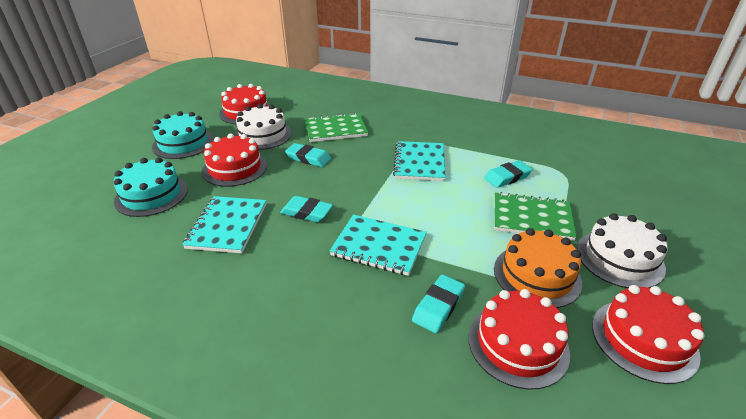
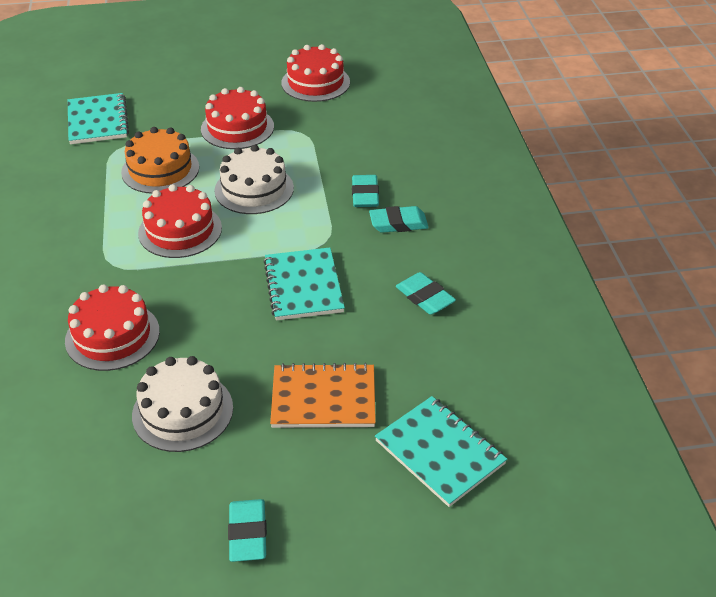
green notebook: 2 -> 0
orange notebook: 0 -> 1
turquoise cake: 2 -> 0

